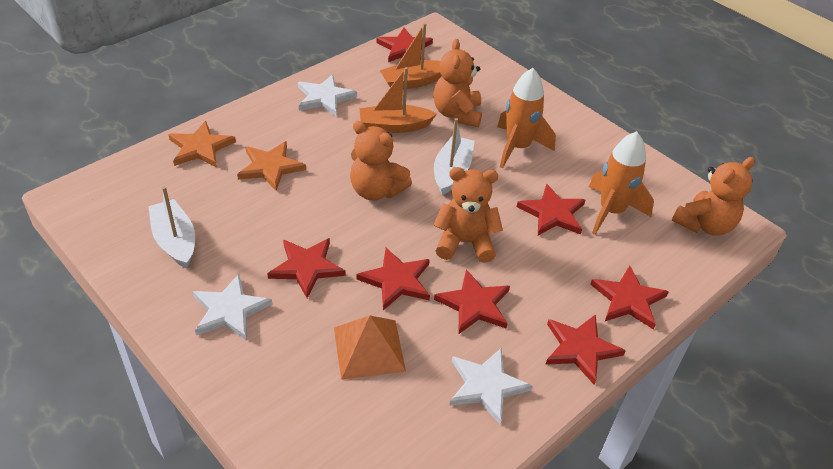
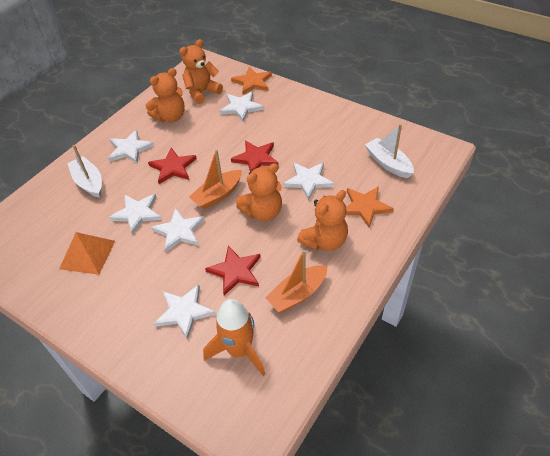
orange rocket: 2 -> 1
red star: 7 -> 3
white star: 3 -> 6

